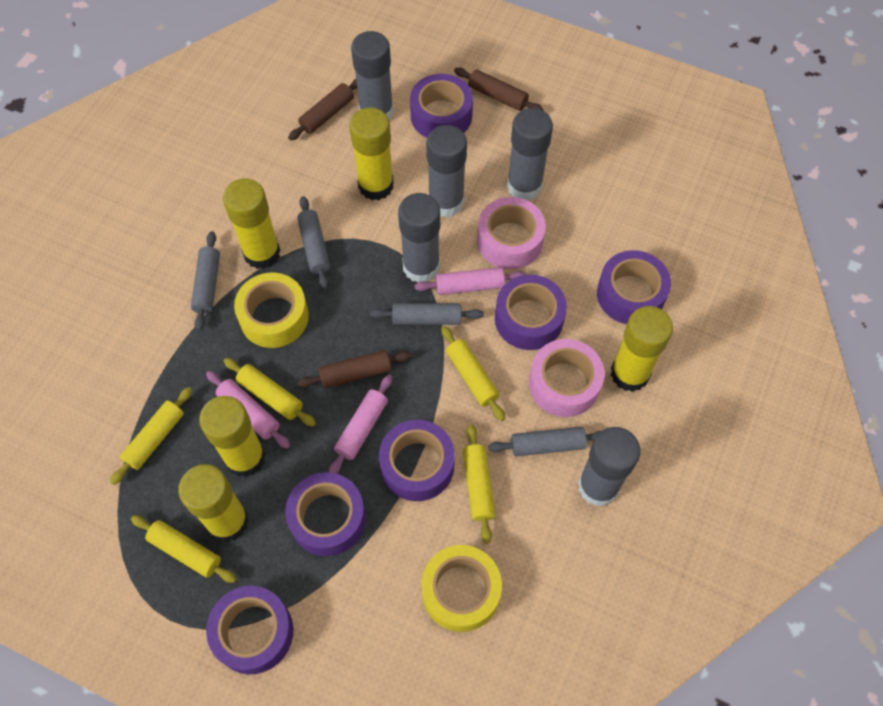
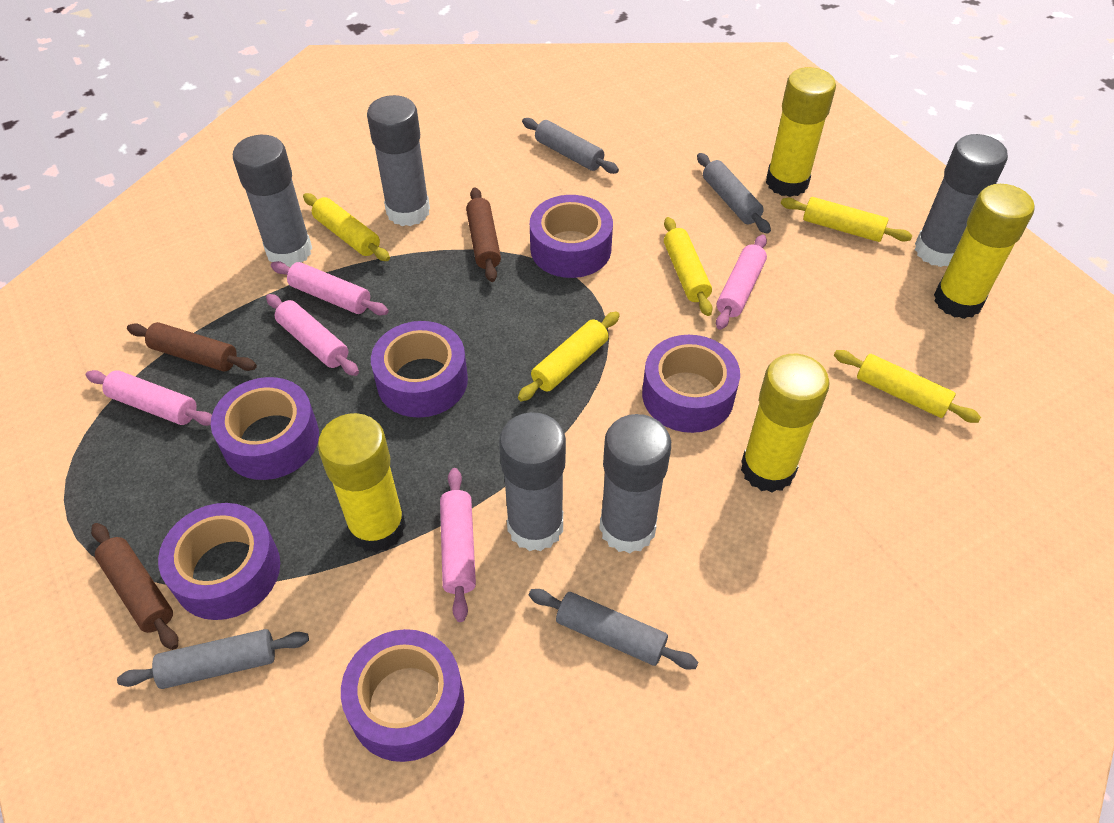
pink rolling pin: 3 -> 5
pink tape: 2 -> 0
yellow glue stick: 5 -> 4
yellow tape: 2 -> 0

